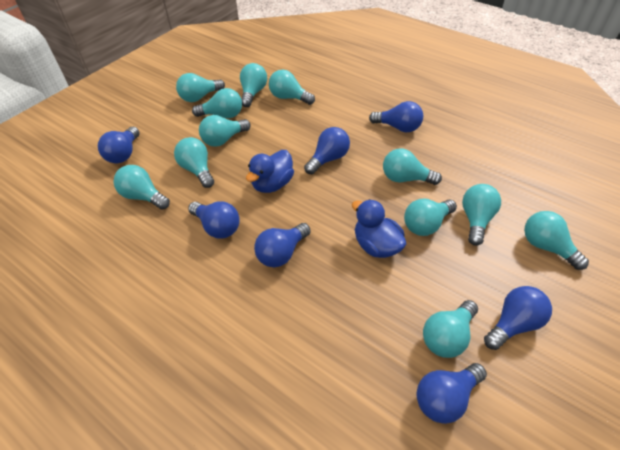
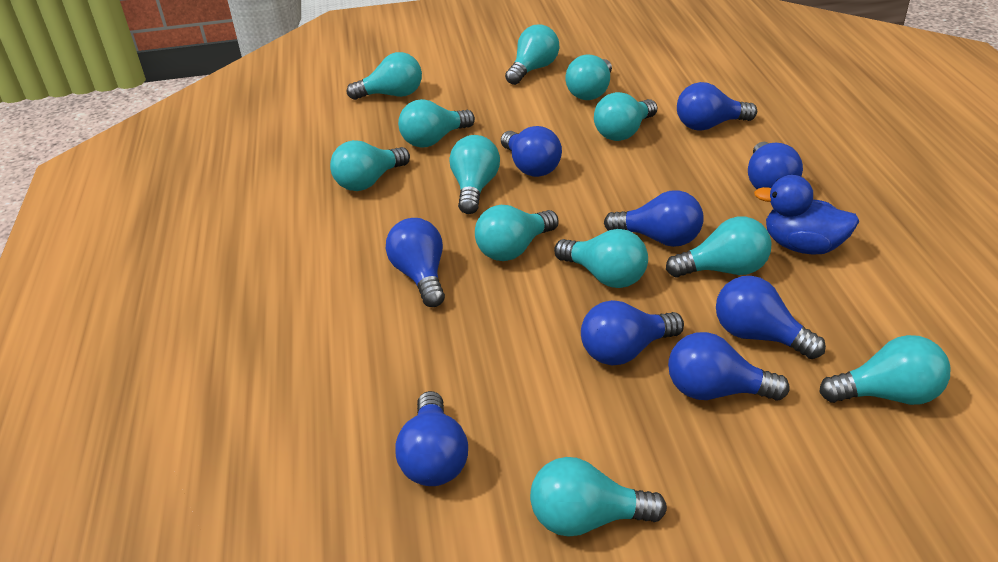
blue duck: 2 -> 1
blue light bulb: 7 -> 9

